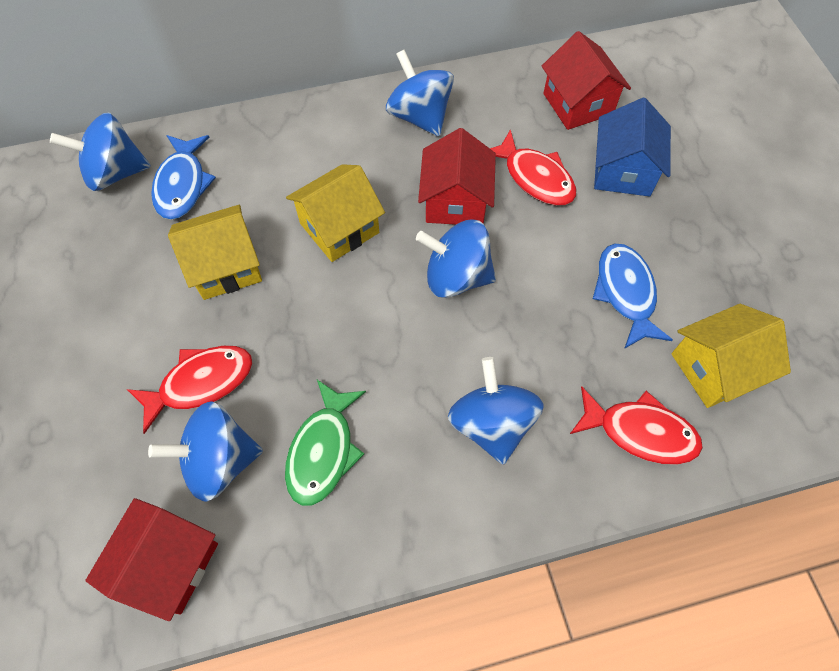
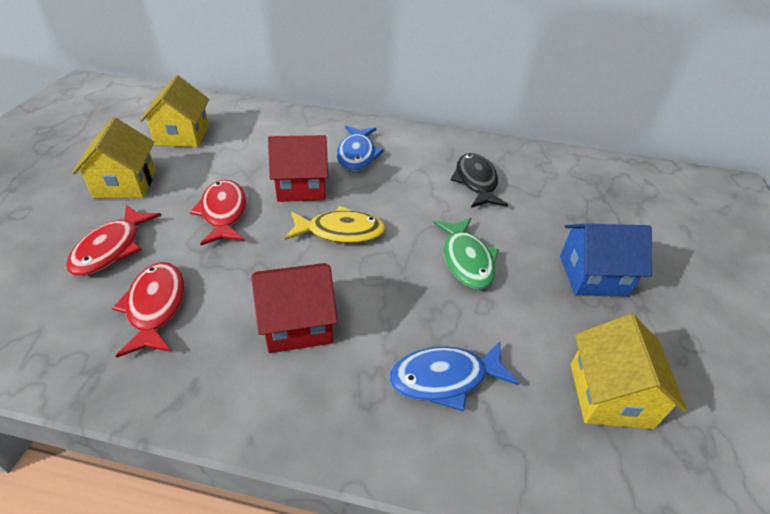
black fish: 0 -> 1
blue spinning top: 5 -> 0
red house: 3 -> 2
yellow fish: 0 -> 1

